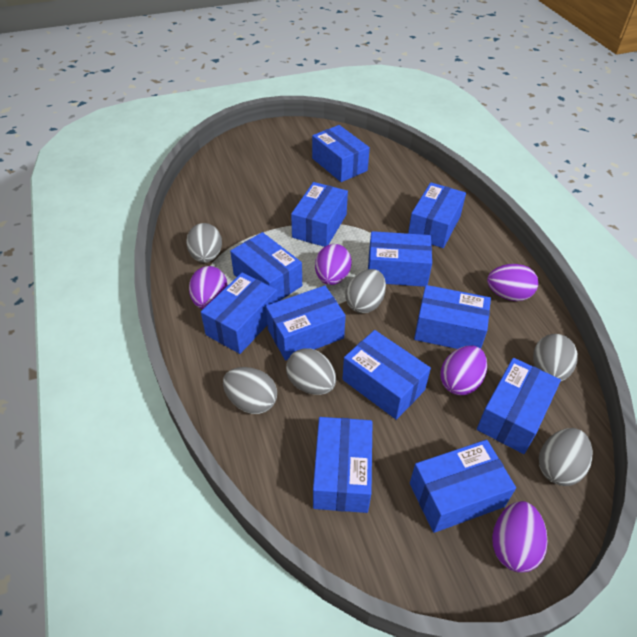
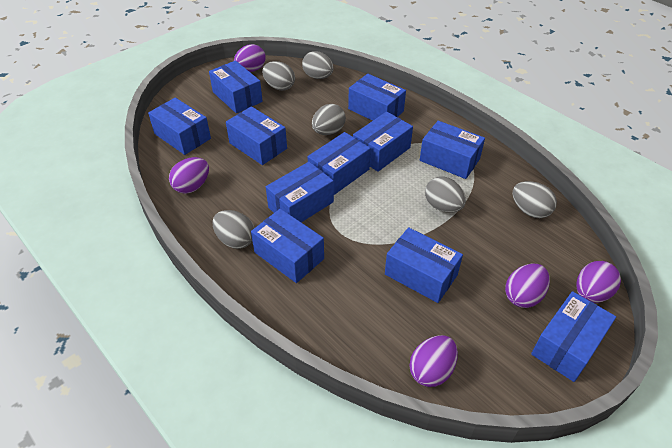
blue box: 12 -> 11

